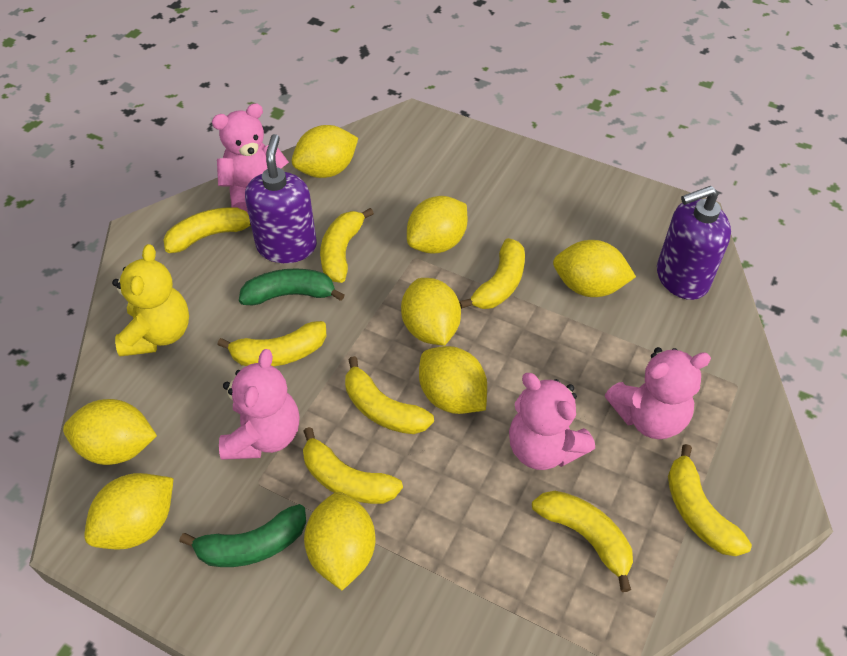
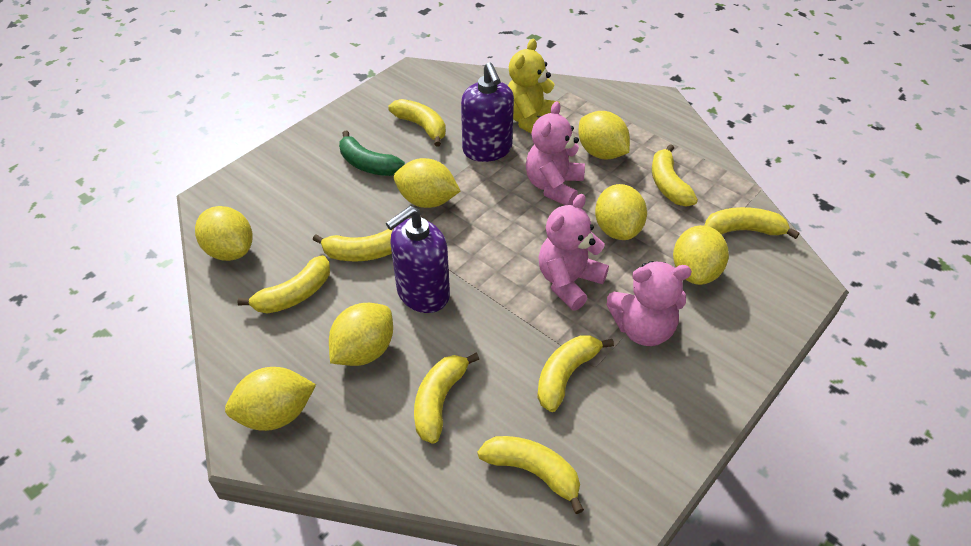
green banana: 2 -> 1
pink teddy bear: 4 -> 3
yellow lemon: 8 -> 7

